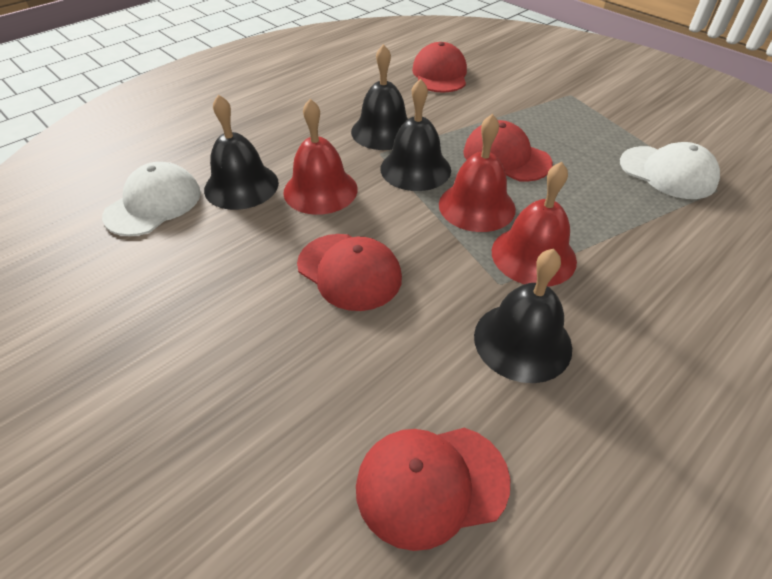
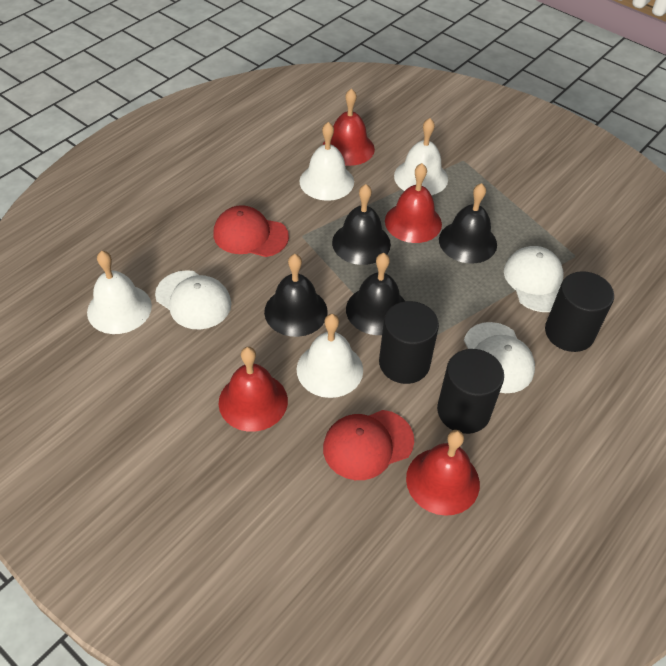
black cylinder: 0 -> 3
red bell: 3 -> 4
red cap: 4 -> 2
white bell: 0 -> 4
white cap: 2 -> 3

